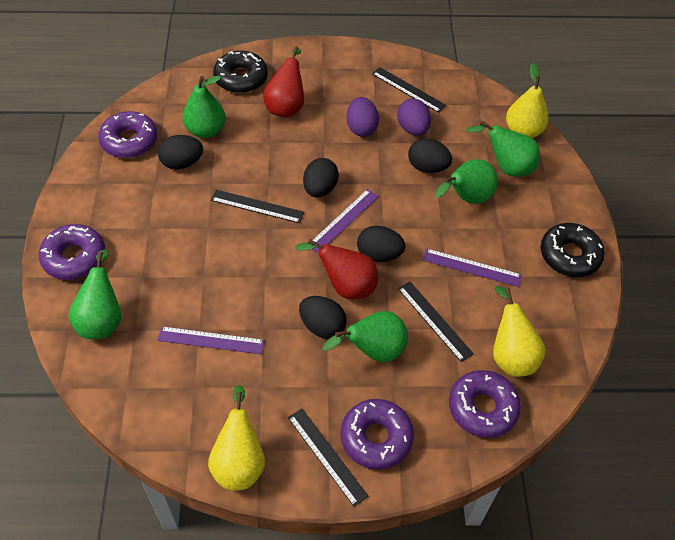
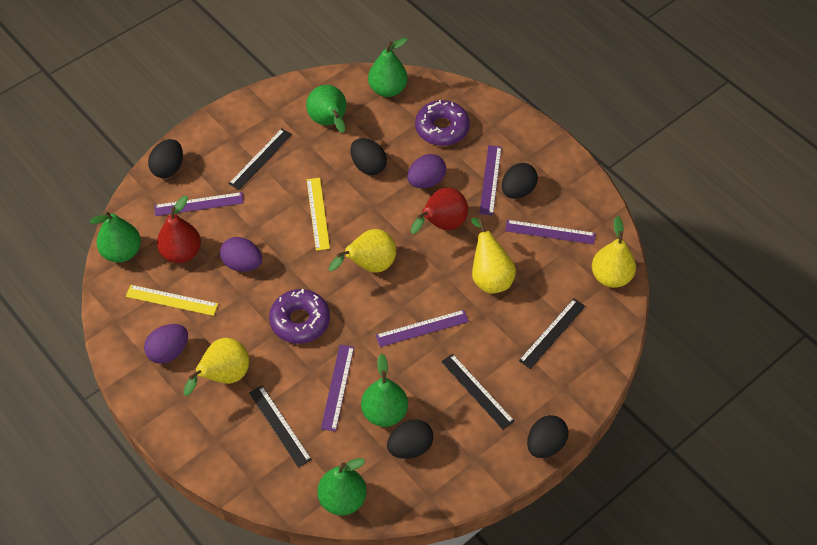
black donut: 2 -> 0
purple donut: 4 -> 2
purple egg: 2 -> 3
purple ruler: 3 -> 5
yellow pear: 3 -> 4
yellow ruler: 0 -> 2

